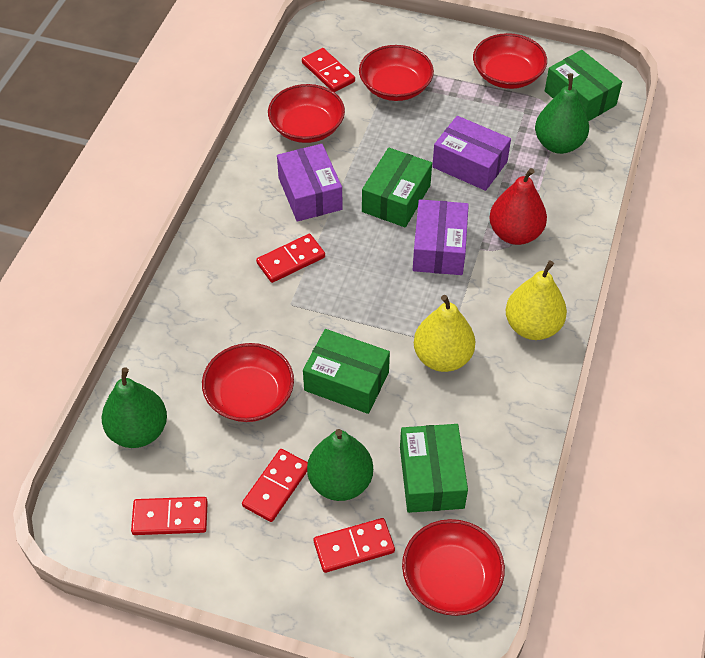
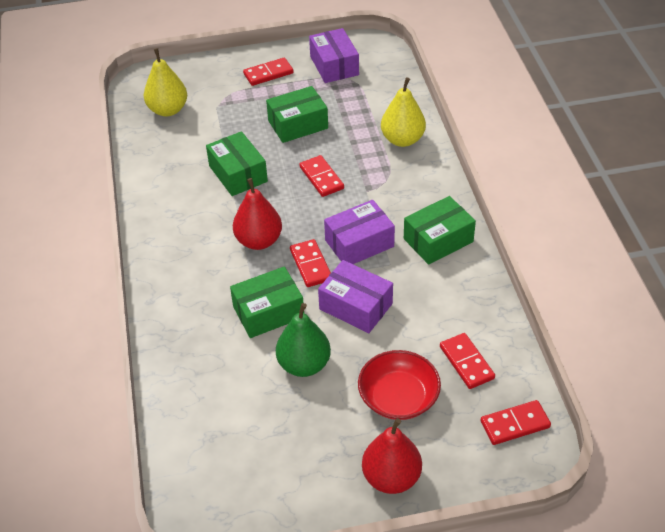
green pear: 3 -> 1
red bowl: 5 -> 1
red pear: 1 -> 2

